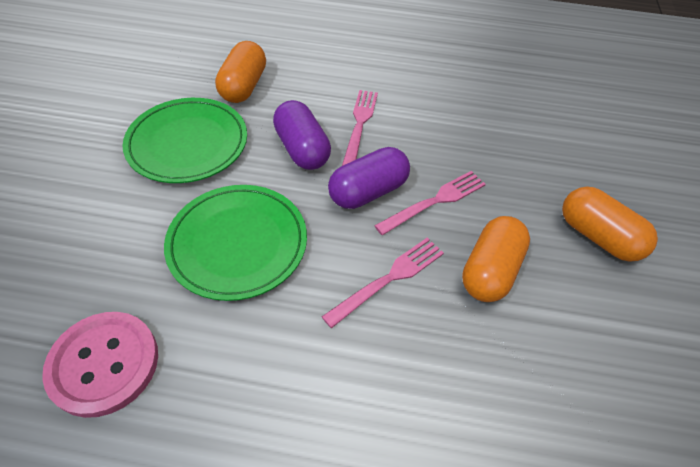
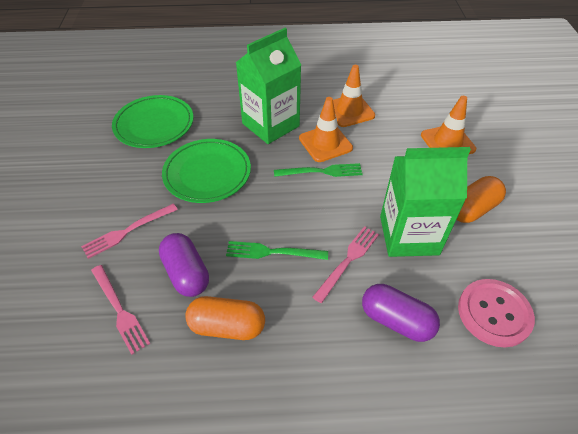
green carton: 0 -> 2
green fork: 0 -> 2
orange capsule: 3 -> 2
orange traffic cone: 0 -> 3

